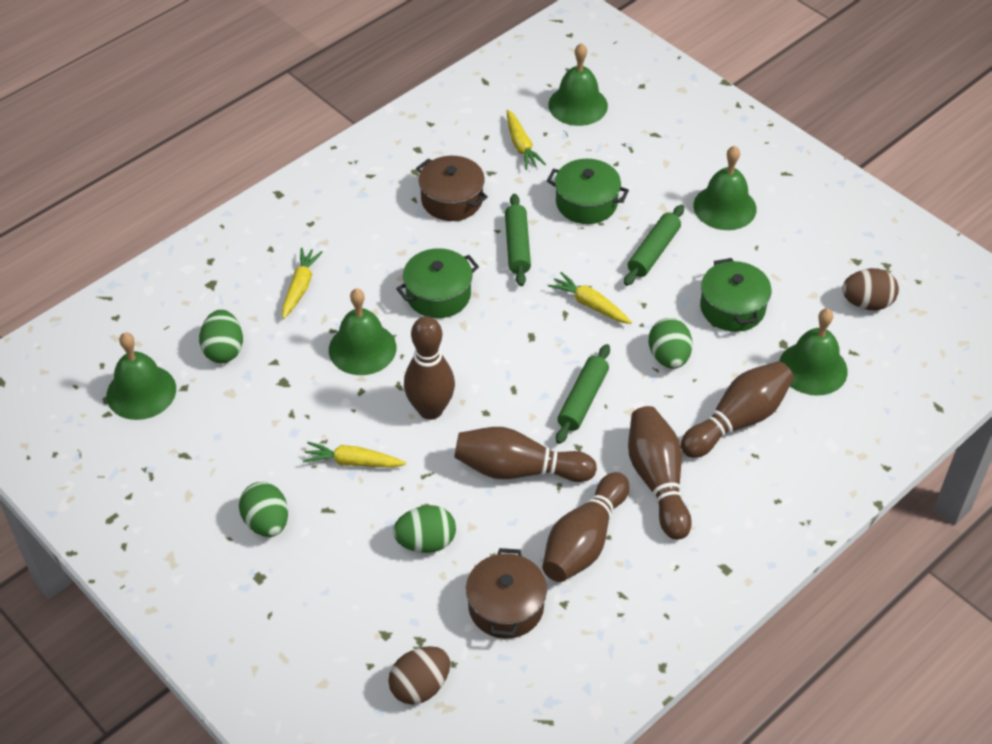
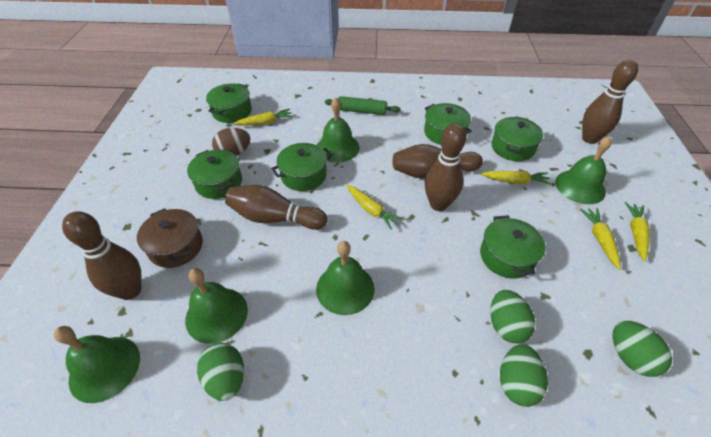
brown egg: 2 -> 1
brown pot: 2 -> 1
green pot: 3 -> 6
green rolling pin: 3 -> 1
yellow carrot: 4 -> 5

